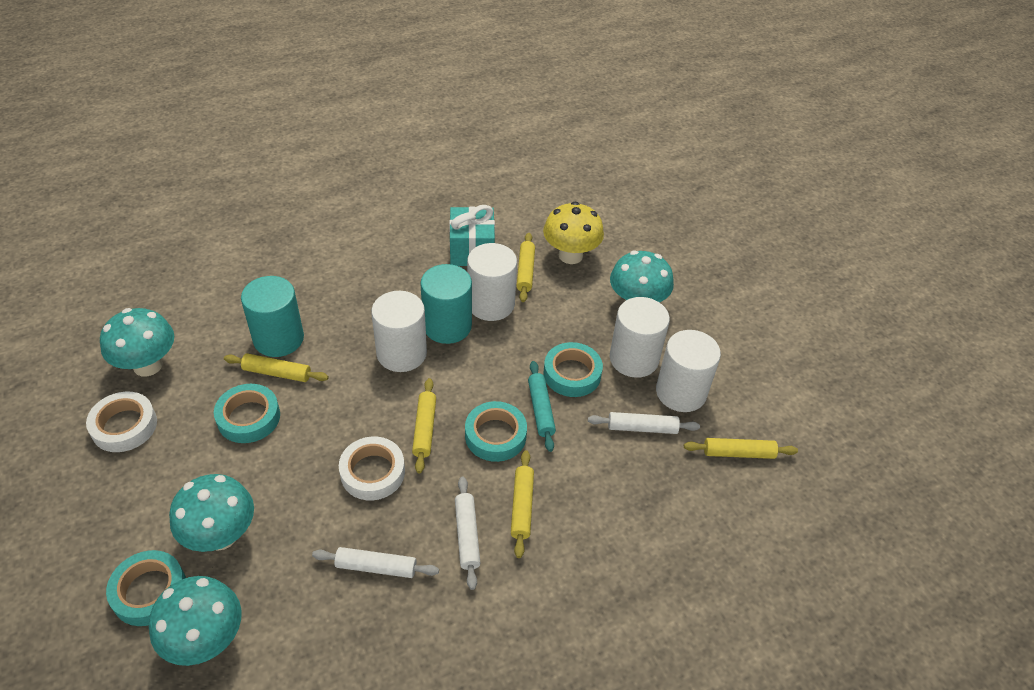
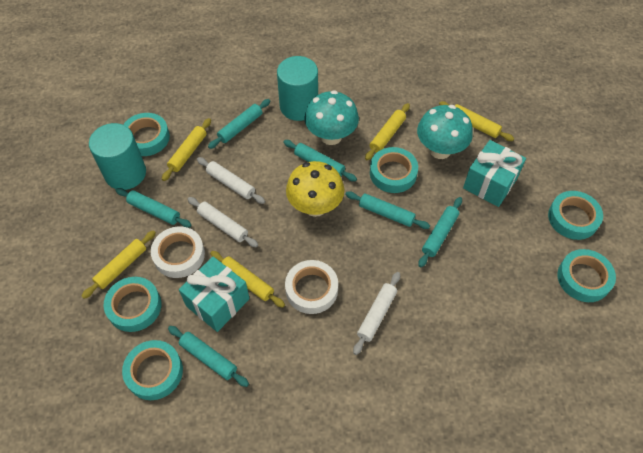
turquoise gift: 1 -> 2
turquoise mushroom: 4 -> 2
turquoise rolling pin: 1 -> 6
turquoise tape: 4 -> 6
white cylinder: 4 -> 0

